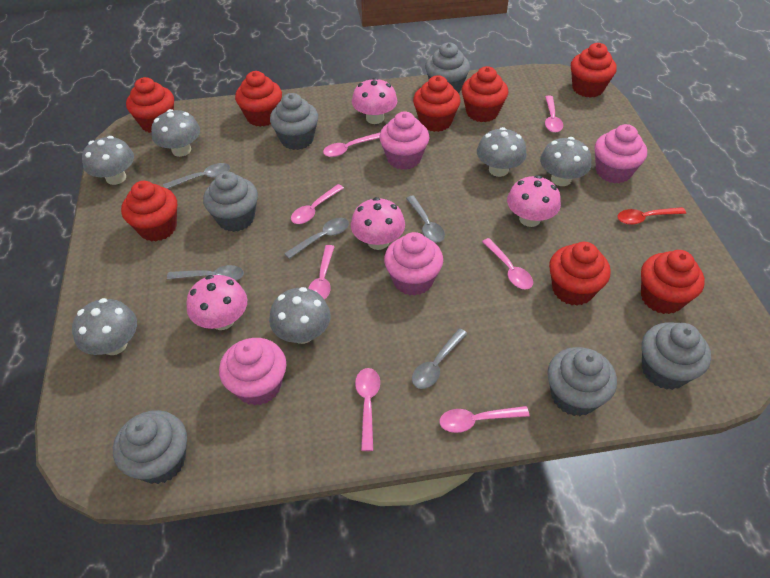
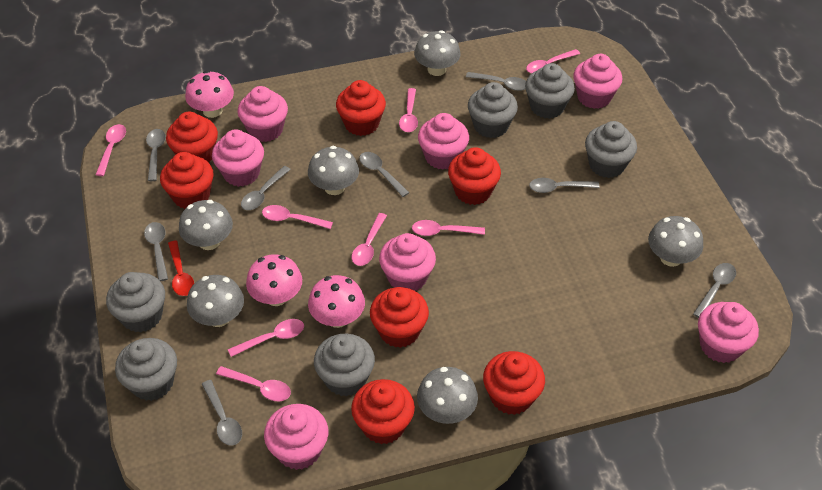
grey spoon: 5 -> 8
pink cupcake: 4 -> 7
pink mushroom: 4 -> 3
pink spoon: 7 -> 8
red cupcake: 8 -> 7

